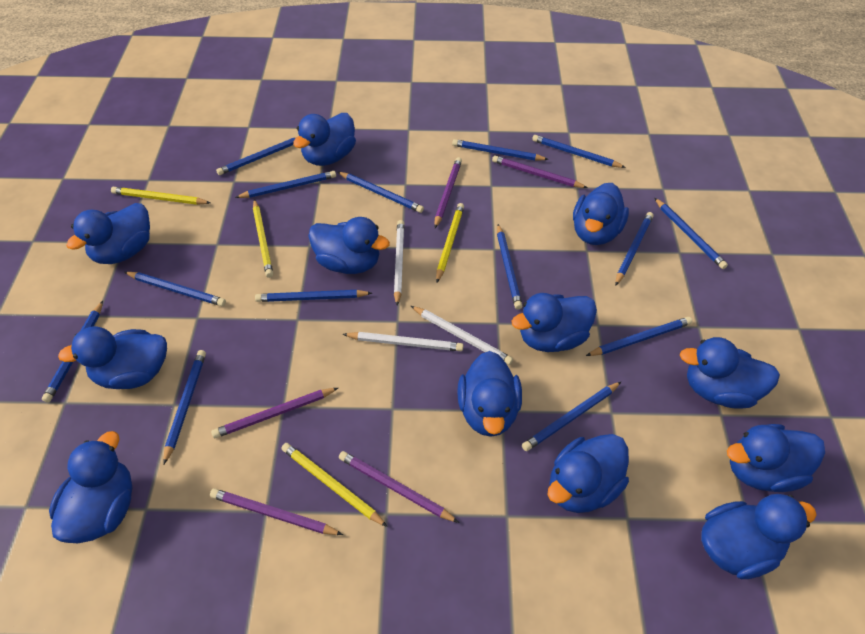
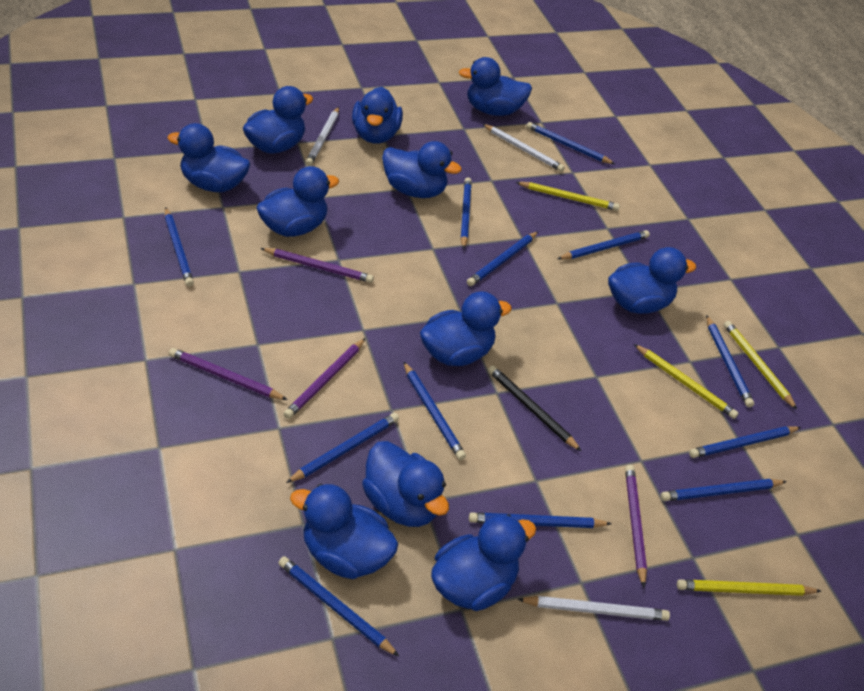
black pencil: 0 -> 1
blue duck: 12 -> 11
blue pencil: 14 -> 12
purple pencil: 5 -> 4

